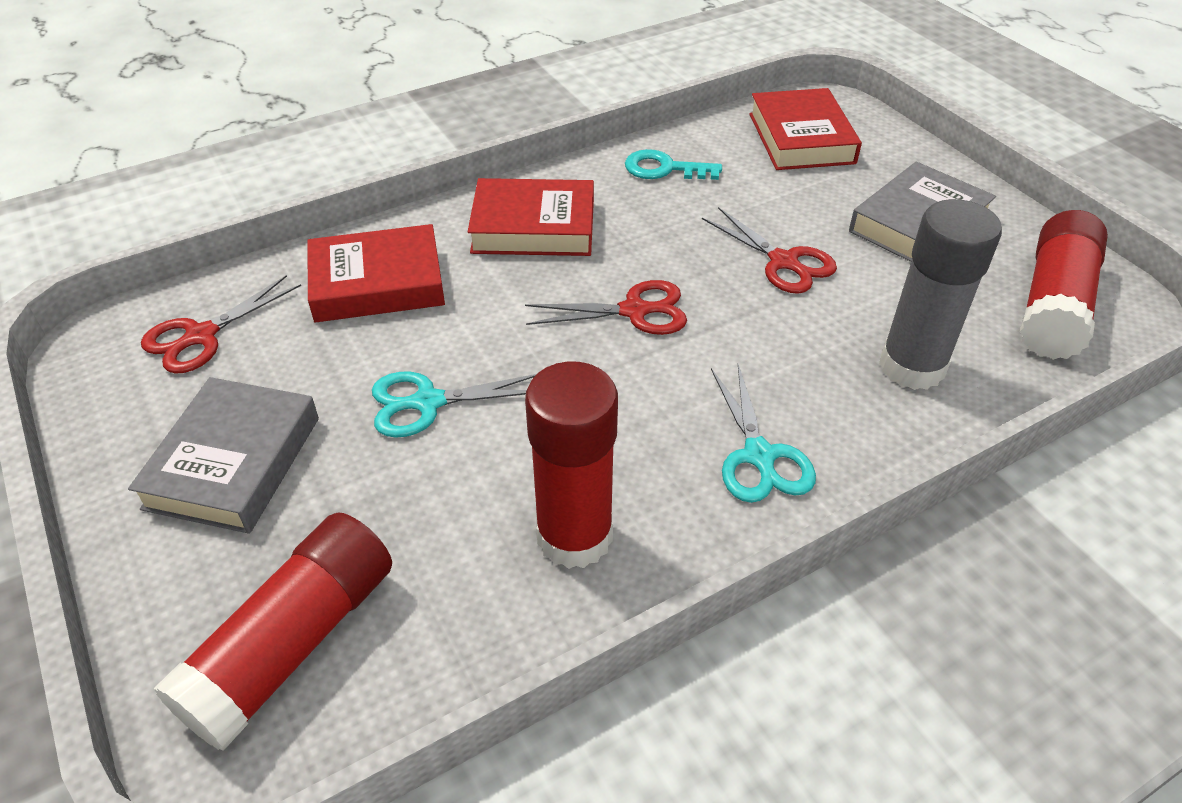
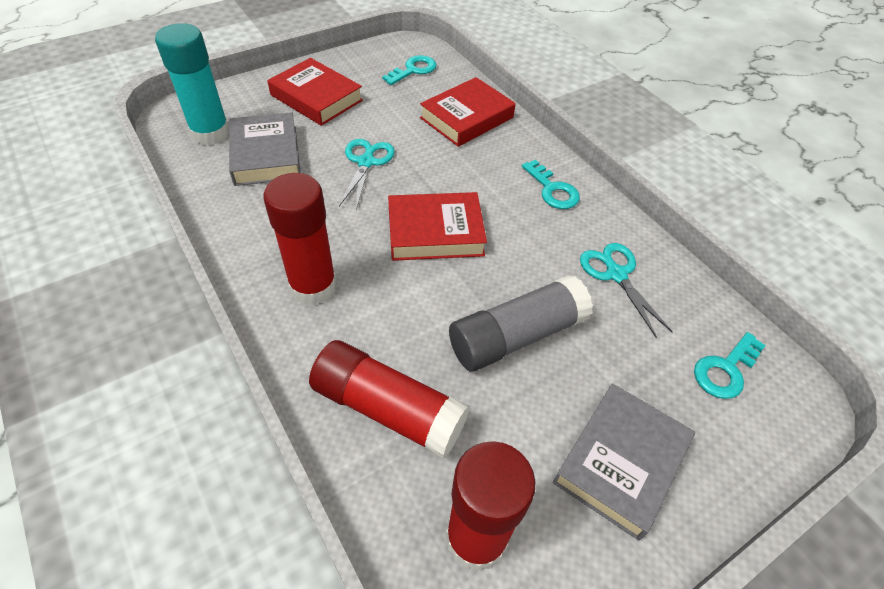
red scissors: 3 -> 0
turquoise glue stick: 0 -> 1
turquoise key: 1 -> 3

